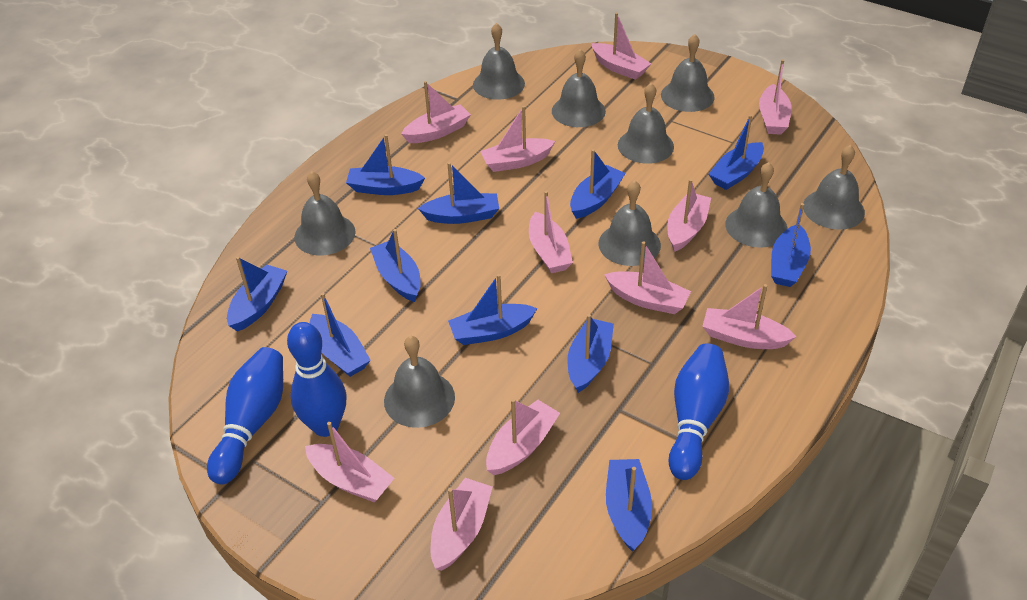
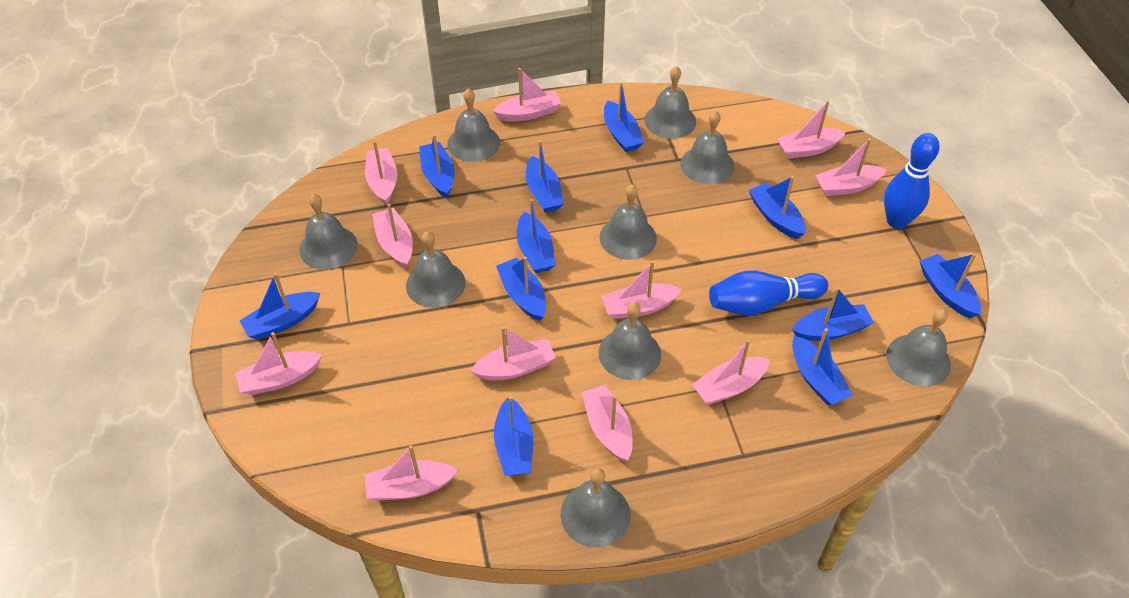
blue bowling pin: 3 -> 2

